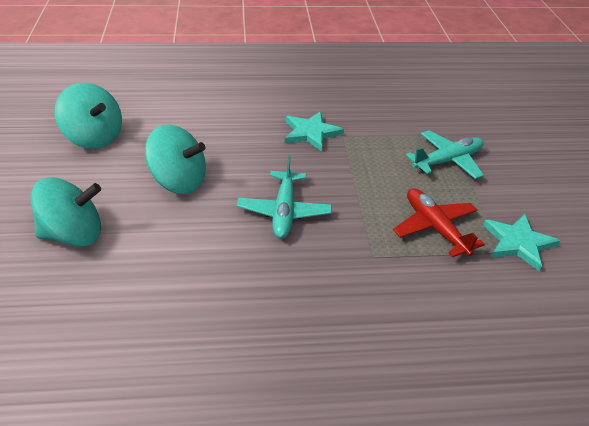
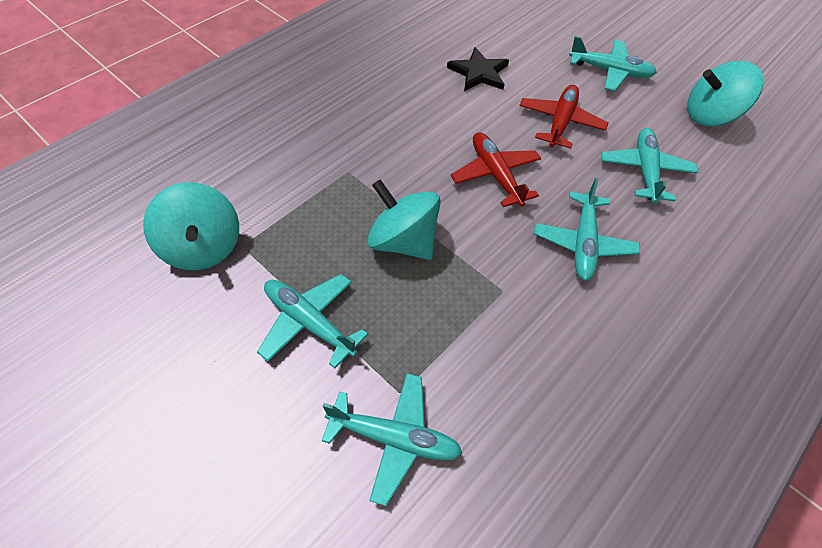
black star: 0 -> 1
red plane: 1 -> 2
turquoise plane: 2 -> 5
turquoise star: 2 -> 0

